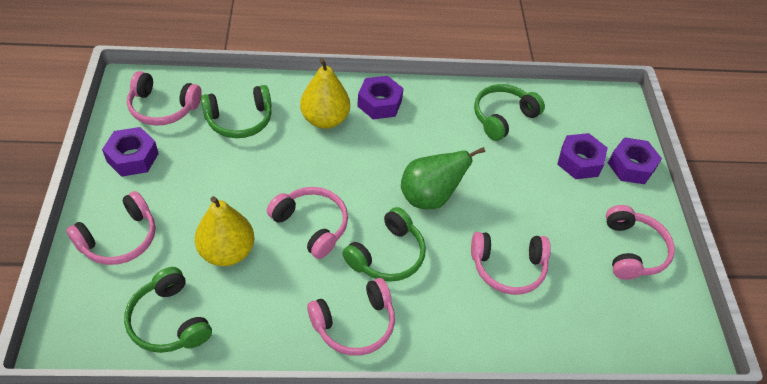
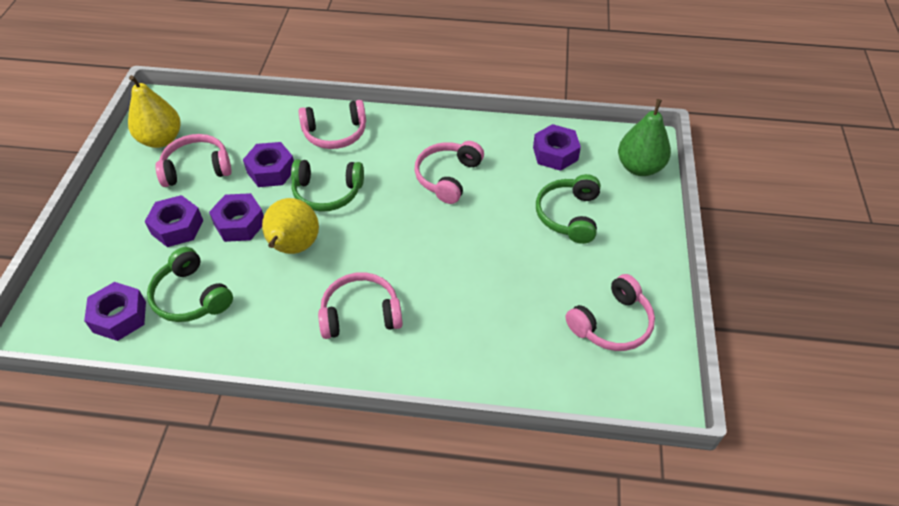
green headphones: 4 -> 3
pink headphones: 6 -> 5
purple nut: 4 -> 5

